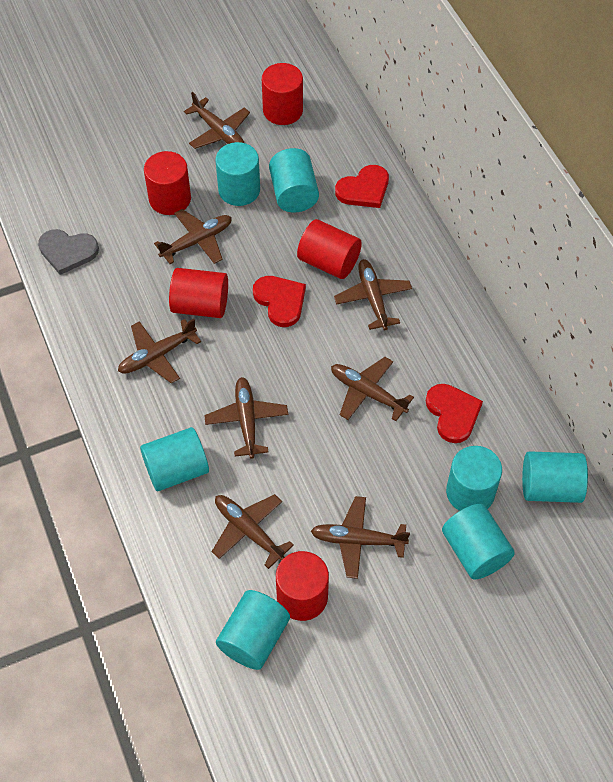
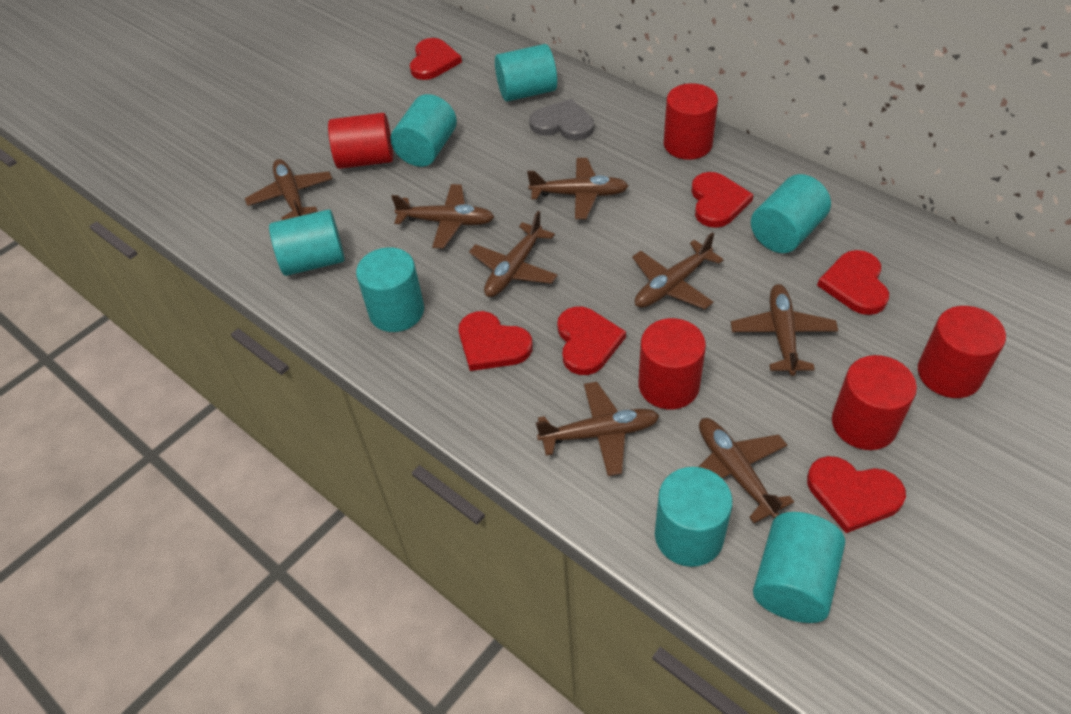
red heart: 3 -> 6

